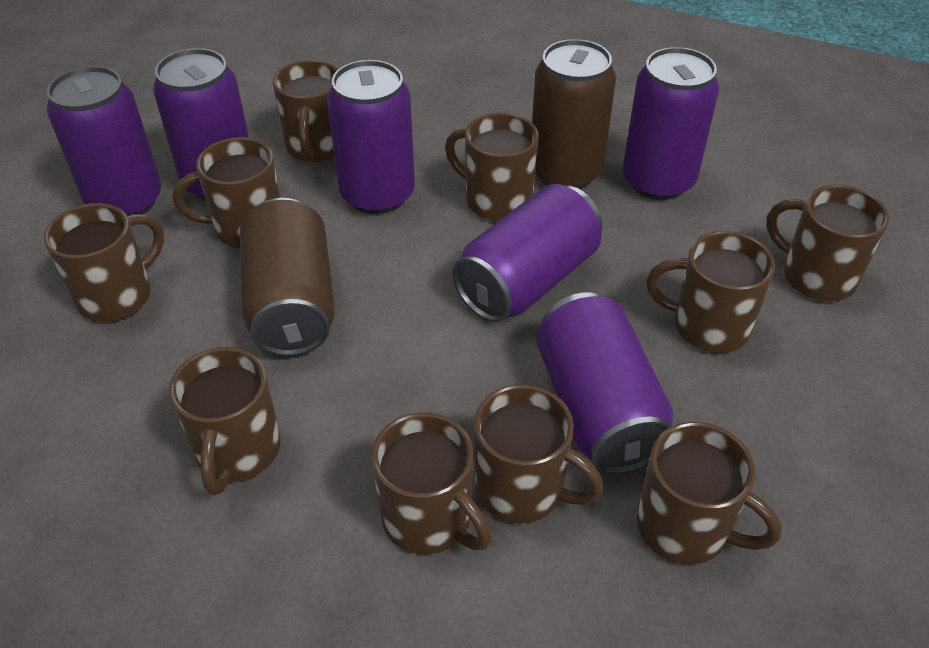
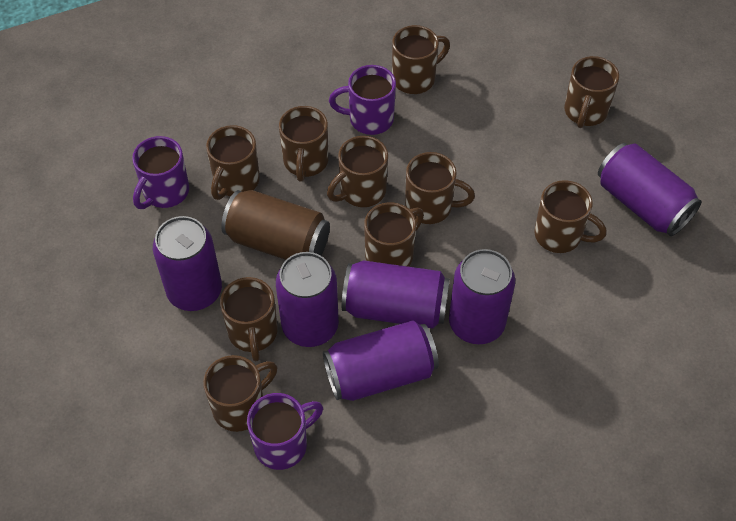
brown can: 2 -> 1
purple mug: 0 -> 3

